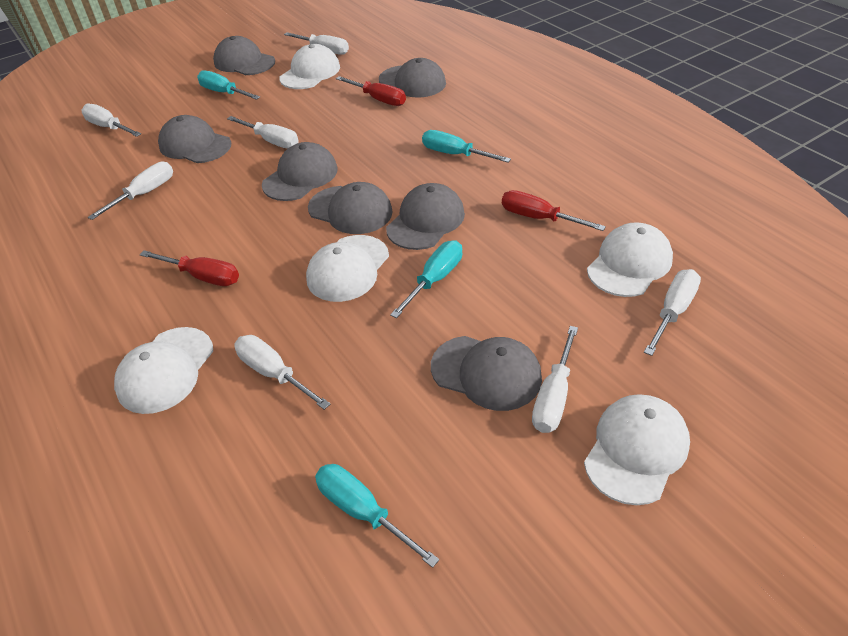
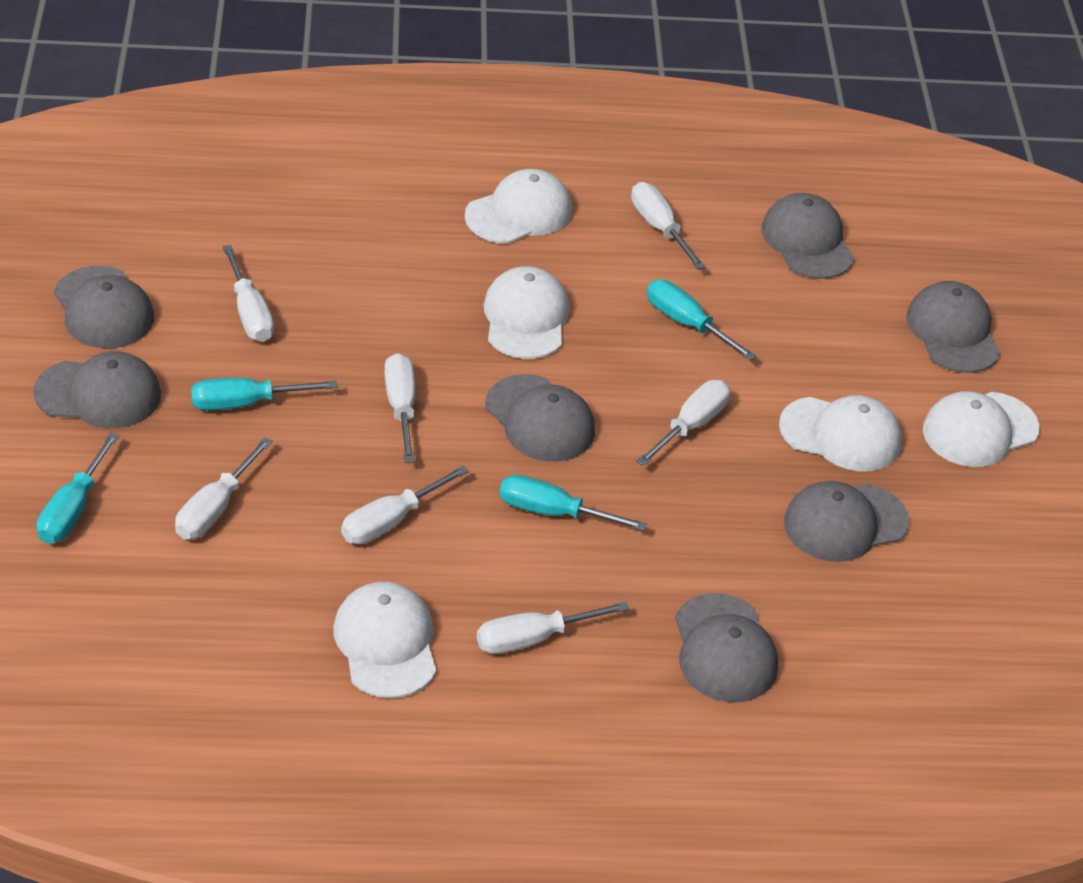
red screwdriver: 3 -> 0

